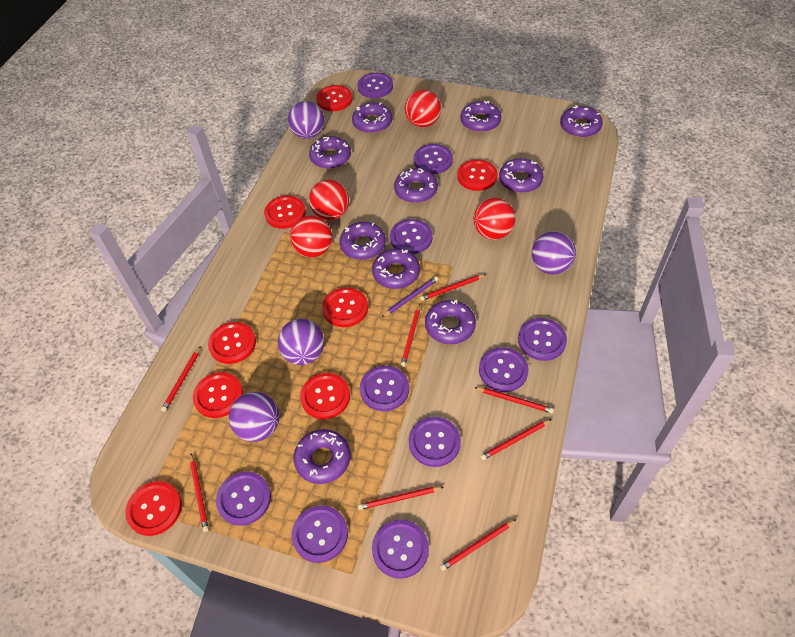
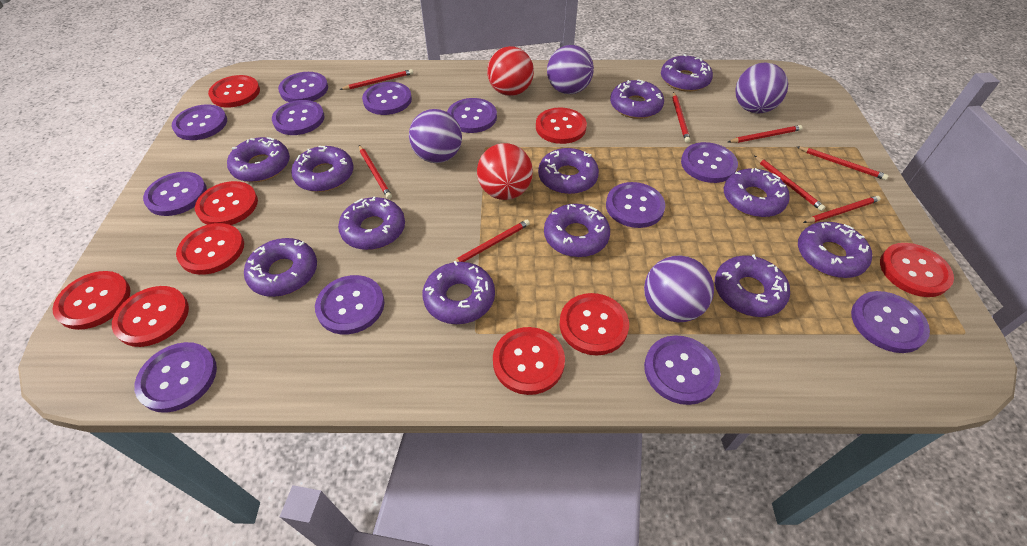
purple button: 10 -> 12
purple donut: 10 -> 12
purple pencil: 1 -> 0
red ball: 4 -> 2
red button: 8 -> 9

